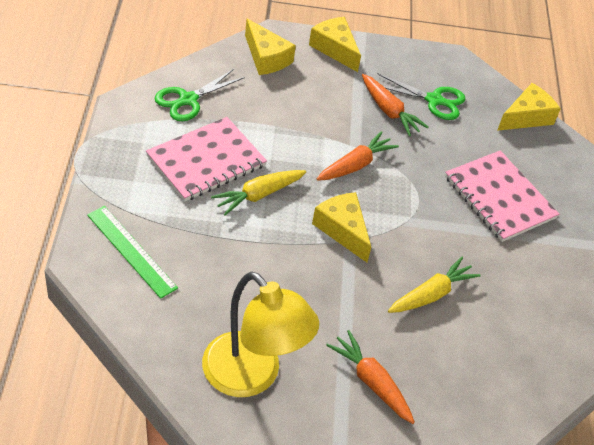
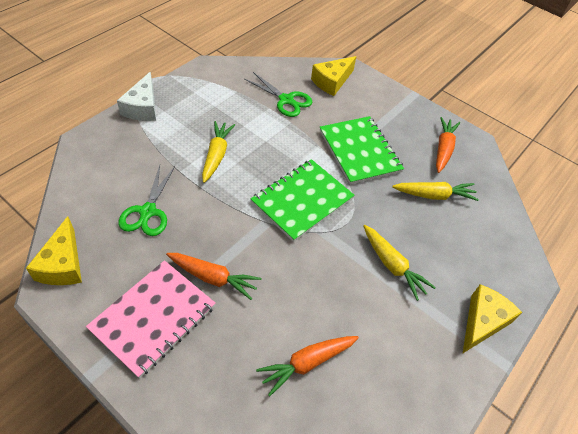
green notebook: 0 -> 2
green ruler: 1 -> 0
pink notebook: 2 -> 1
white cheese: 0 -> 1
yellow carrot: 2 -> 3
yellow cheese: 4 -> 3
yellow lamp: 1 -> 0

